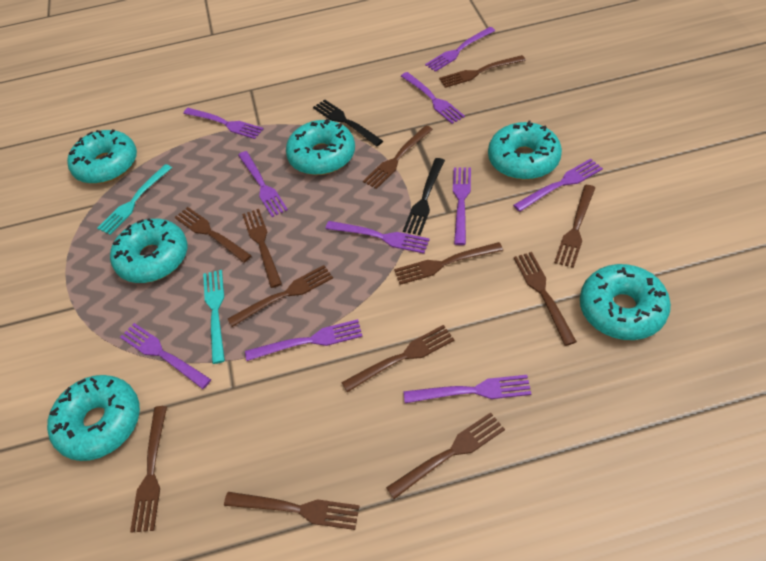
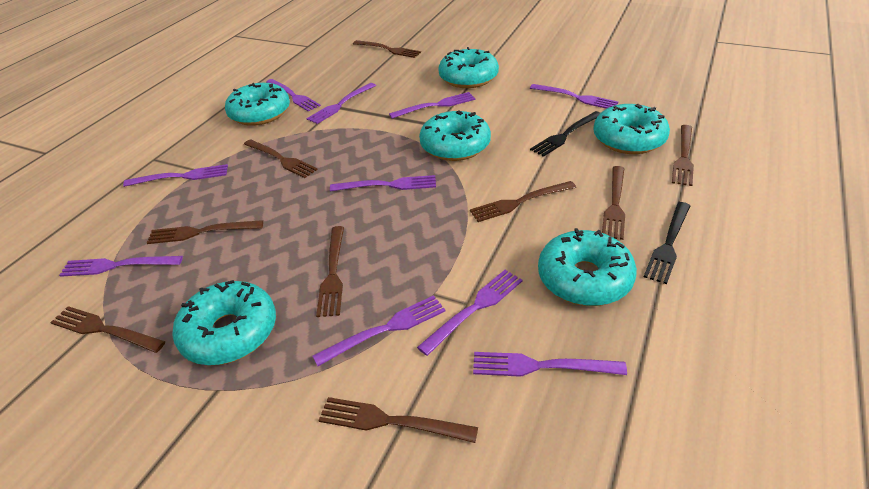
brown fork: 12 -> 9
turquoise fork: 2 -> 0

